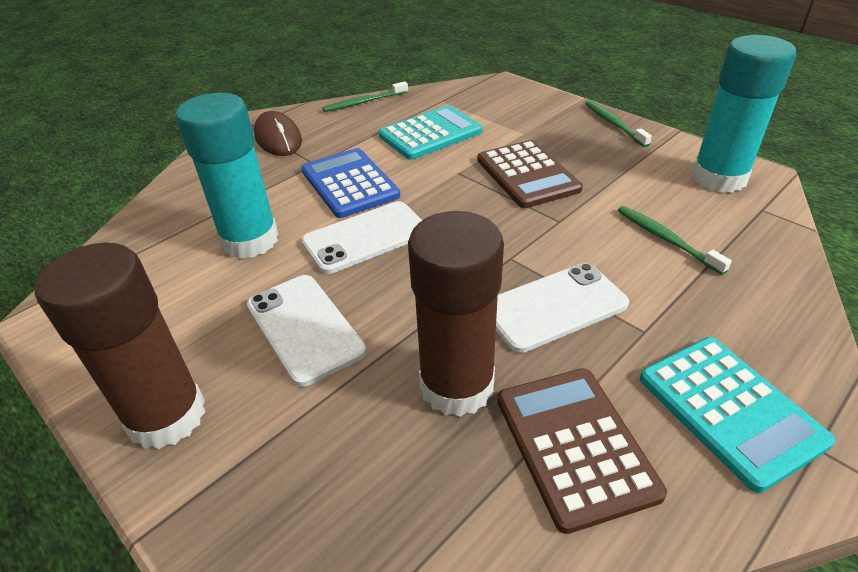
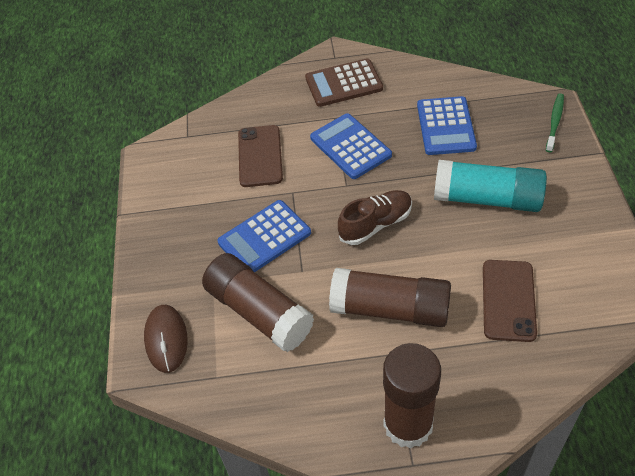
blue calculator: 1 -> 3
brown calculator: 2 -> 1
brown glue stick: 2 -> 3
brown phone: 0 -> 2
brown shoe: 0 -> 1
green toothbrush: 3 -> 1
turquoise calculator: 2 -> 0
turquoise glue stick: 2 -> 1
white phone: 3 -> 0

